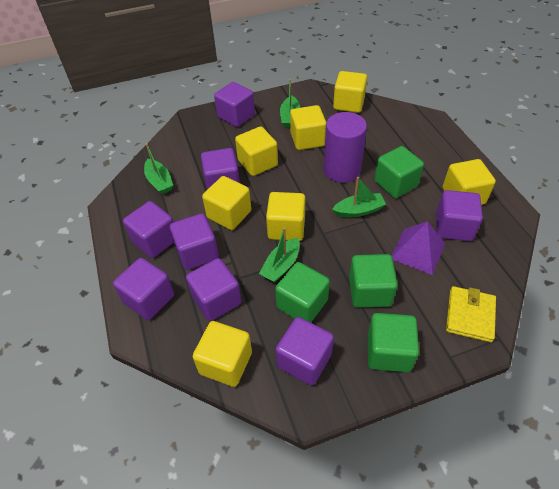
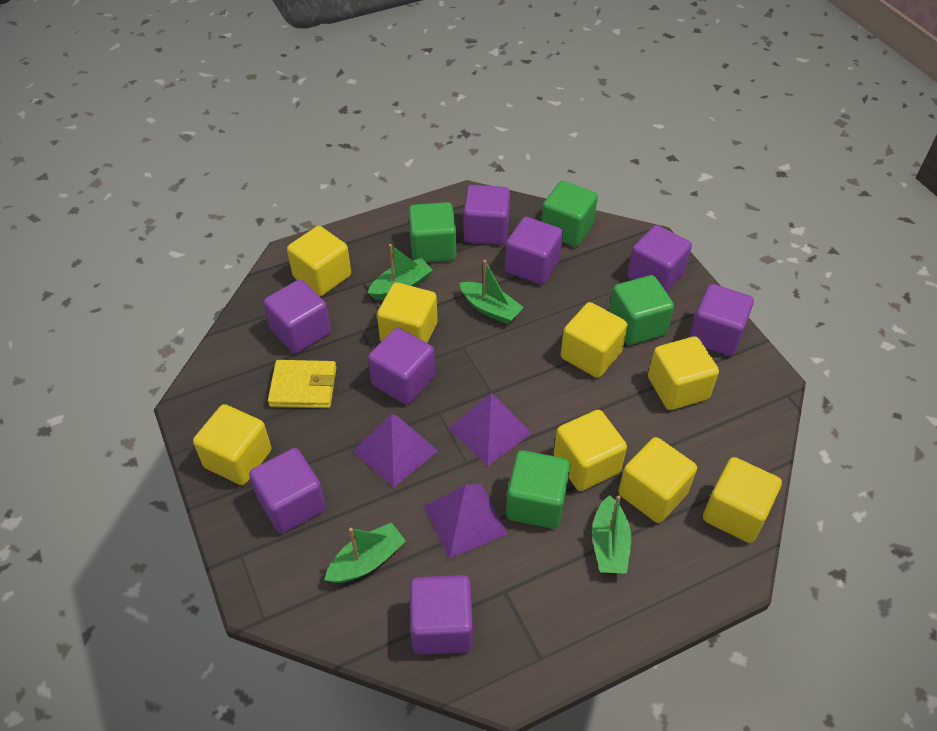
purple cylinder: 1 -> 0
purple pyramid: 1 -> 3
yellow cube: 7 -> 8

